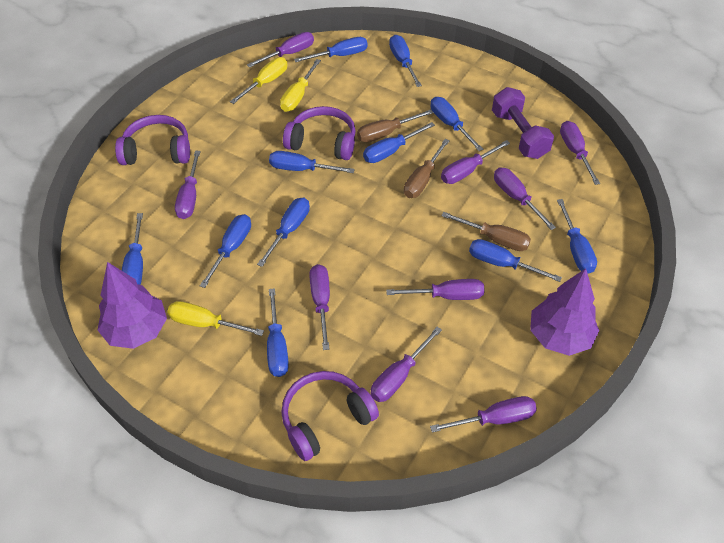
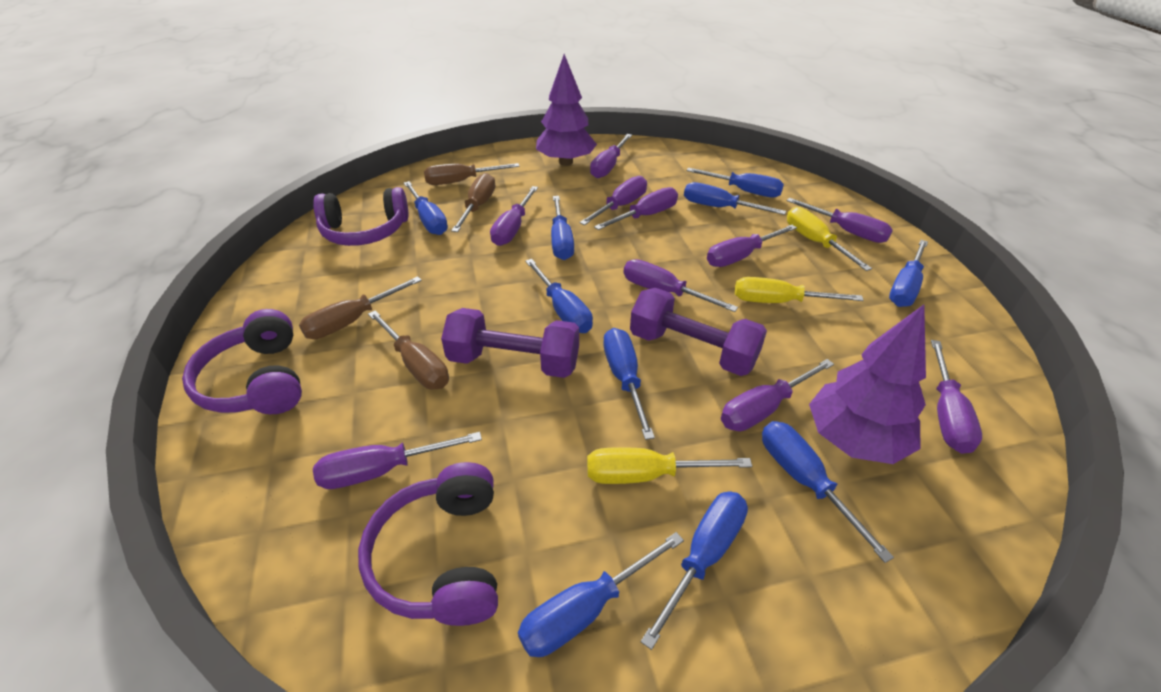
blue screwdriver: 11 -> 10
brown screwdriver: 3 -> 4
purple dumbbell: 1 -> 2
purple screwdriver: 9 -> 10

